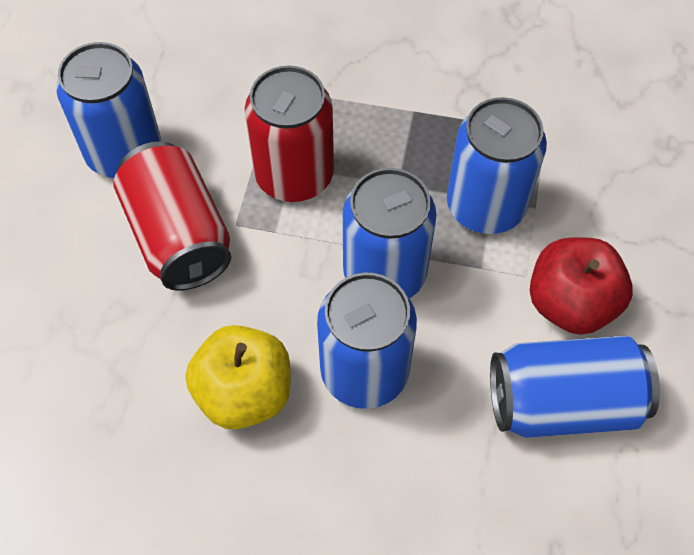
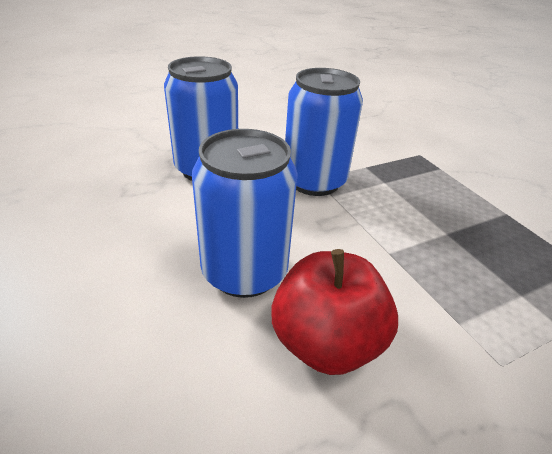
blue can: 5 -> 3
red can: 2 -> 0
yellow apple: 1 -> 0

